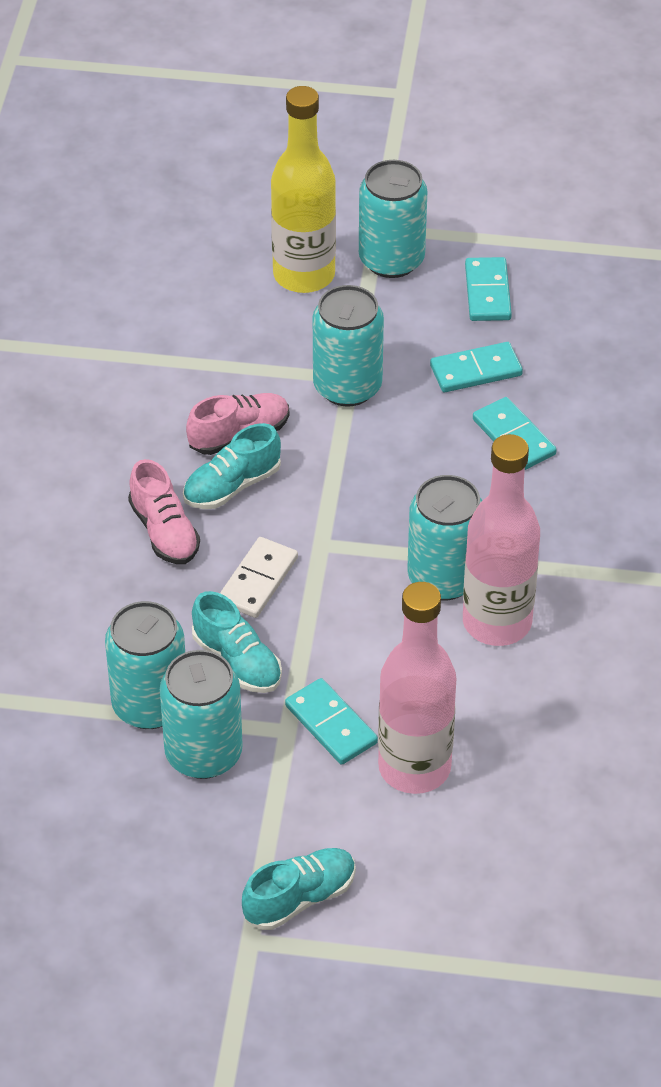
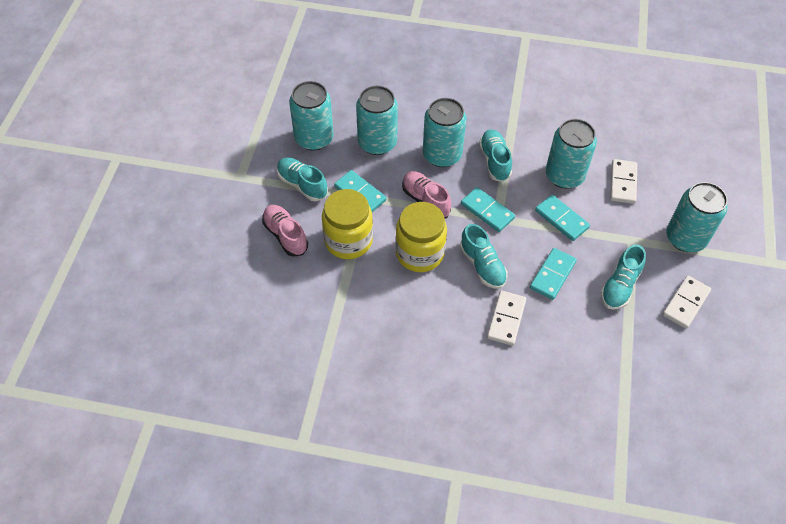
pink bottle: 2 -> 0
turquoise shoe: 3 -> 4
white domino: 1 -> 3
yellow bottle: 1 -> 0
yellow jar: 0 -> 2

